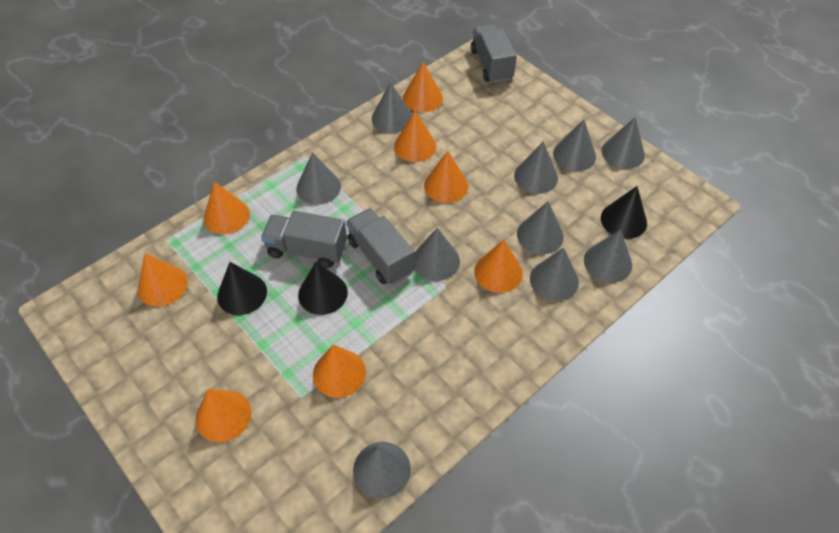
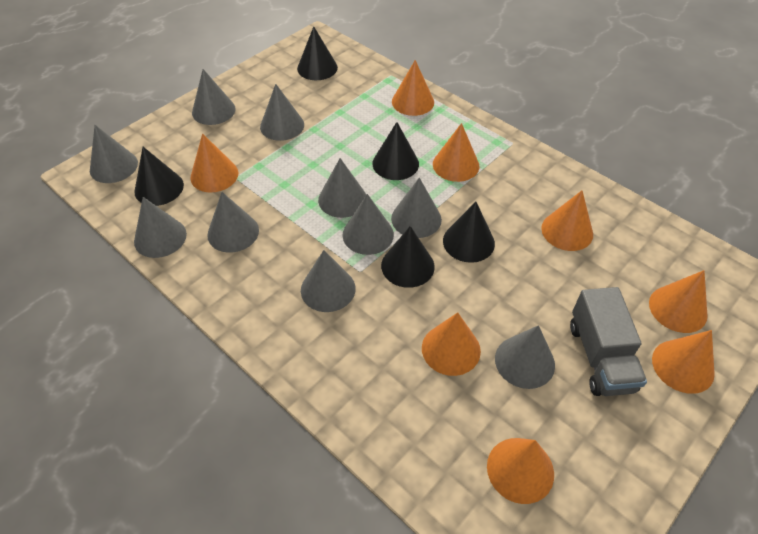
black cone: 3 -> 5
grey truck: 3 -> 1

